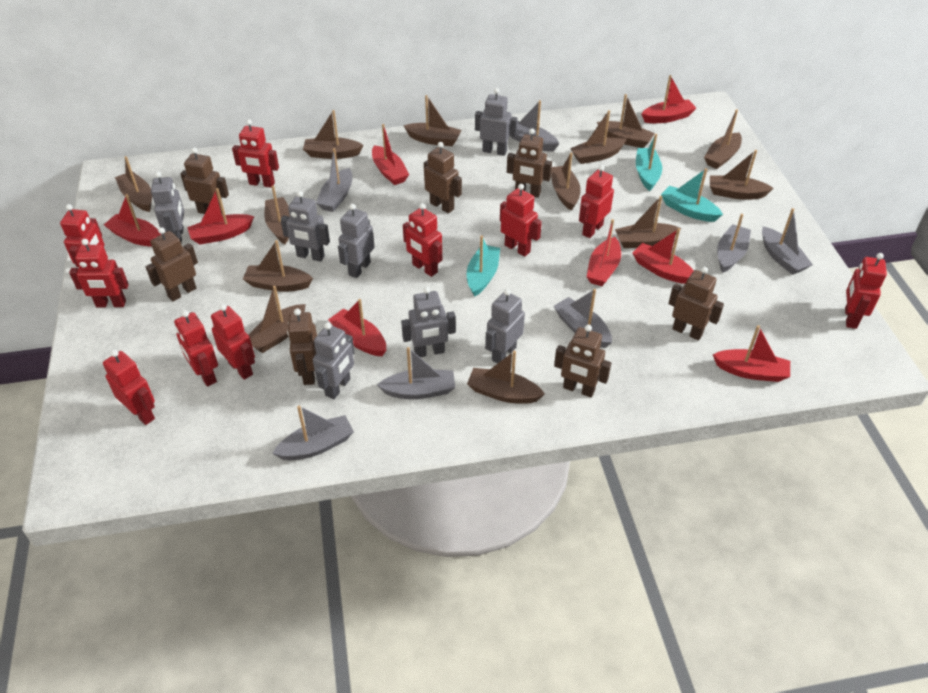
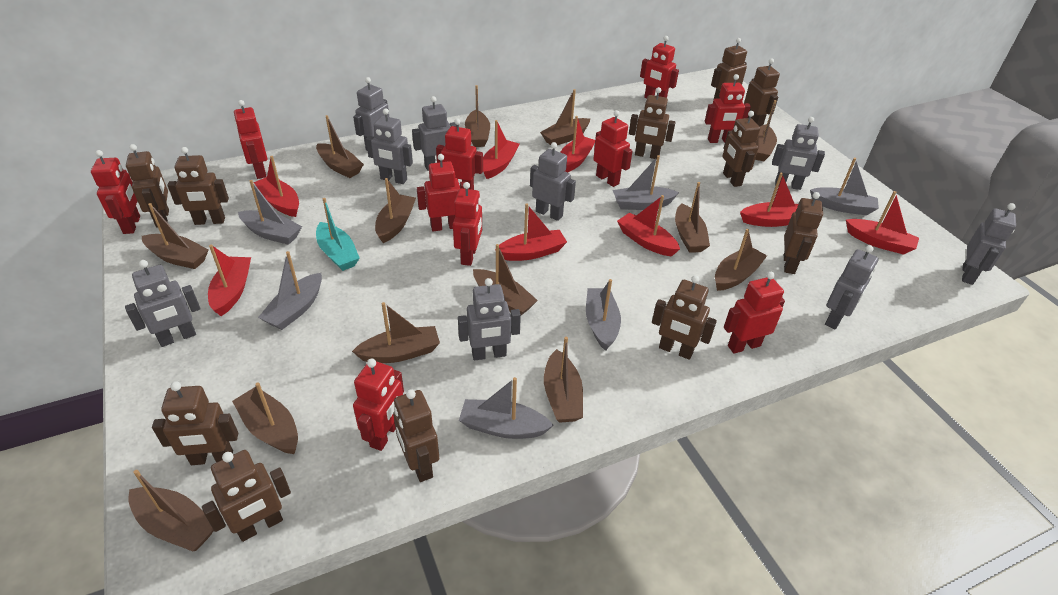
brown robot: 7 -> 11
grey boat: 7 -> 6
grey robot: 7 -> 9
turquoise boat: 3 -> 1

